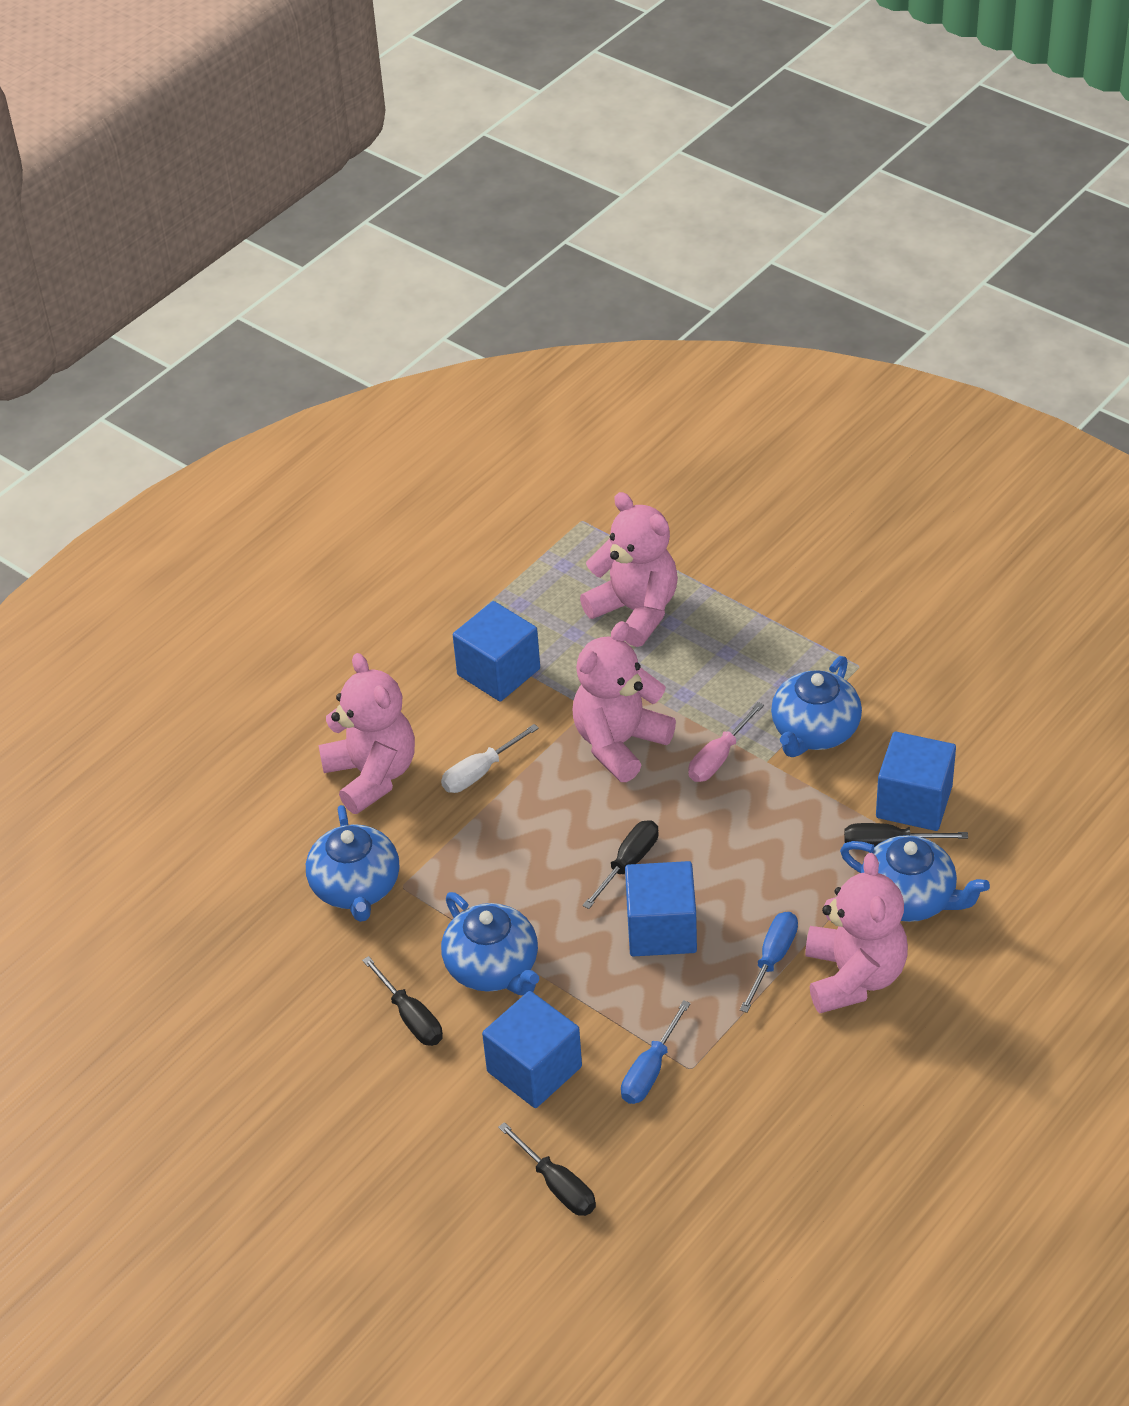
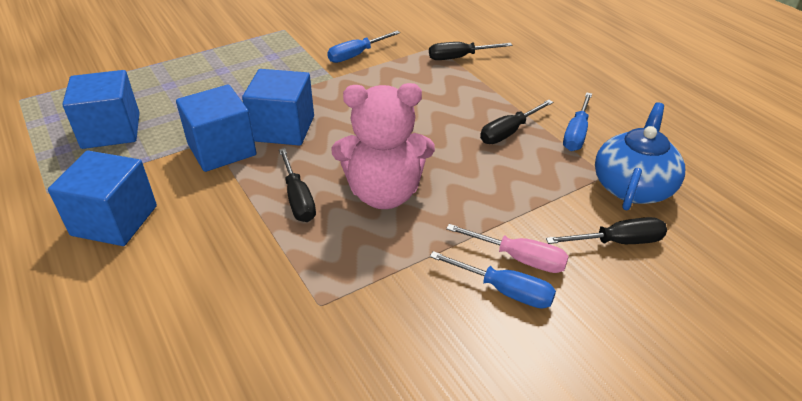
blue screwdriver: 2 -> 3
blue teapot: 4 -> 1
pink teddy bear: 4 -> 1
white screwdriver: 1 -> 0

